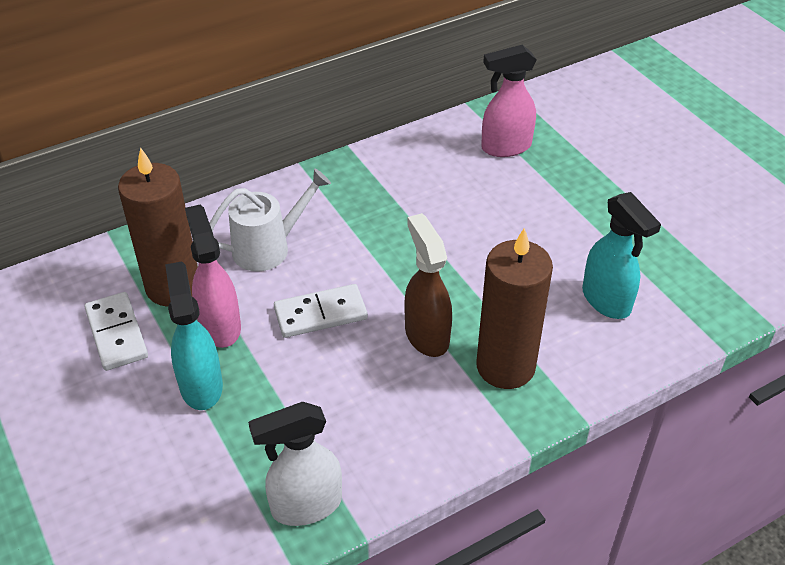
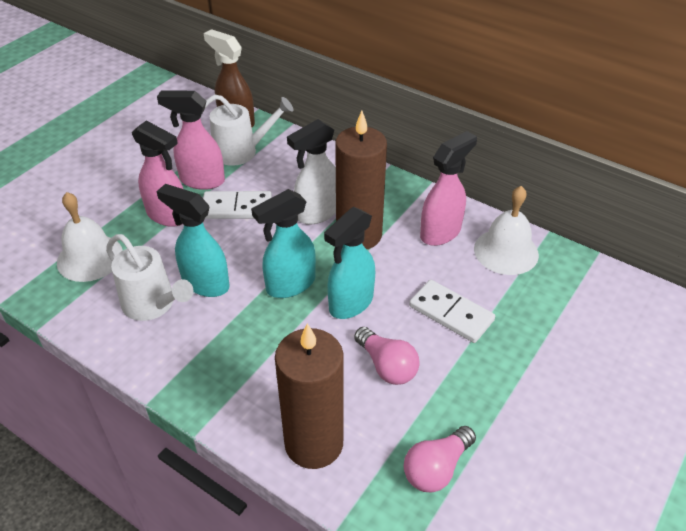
pink light bulb: 0 -> 2
pink spray bottle: 2 -> 3
turquoise spray bottle: 2 -> 3
white bell: 0 -> 2
white watering can: 1 -> 2

